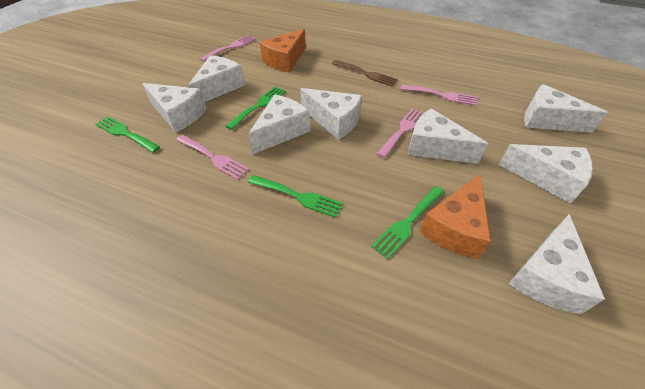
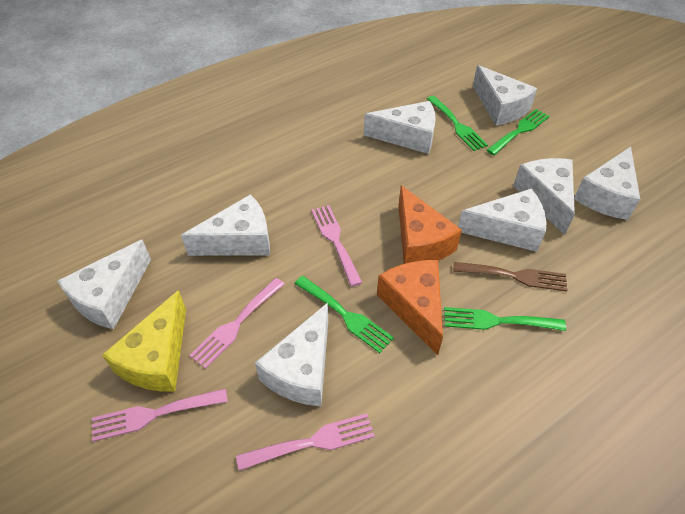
yellow cheese: 0 -> 1

